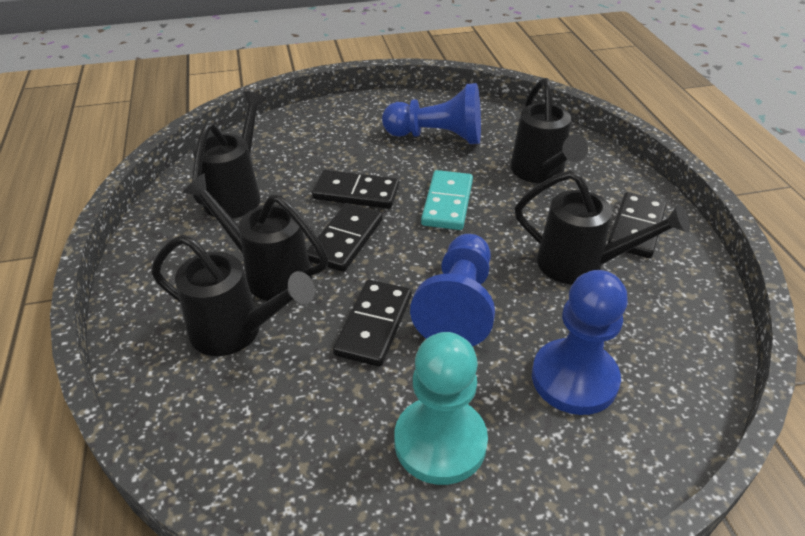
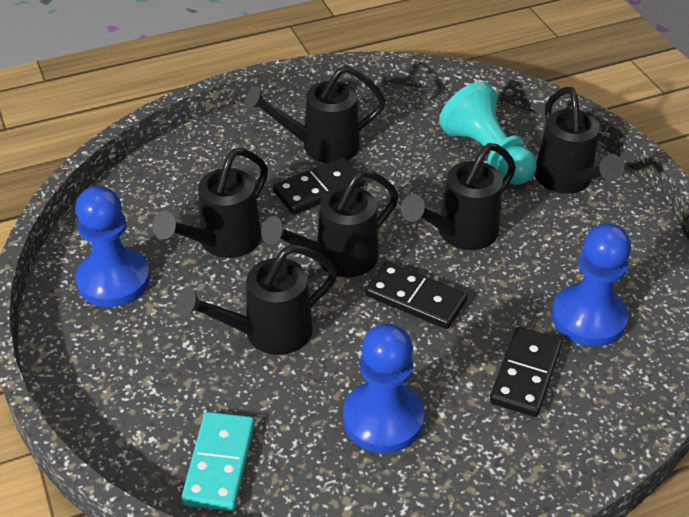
black domino: 4 -> 3
black watering can: 5 -> 6

